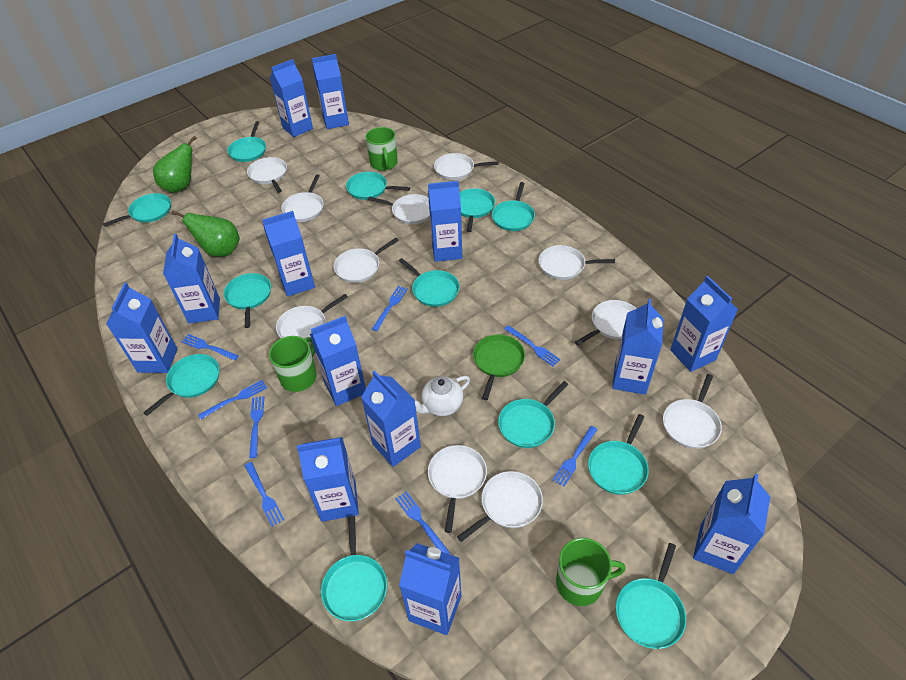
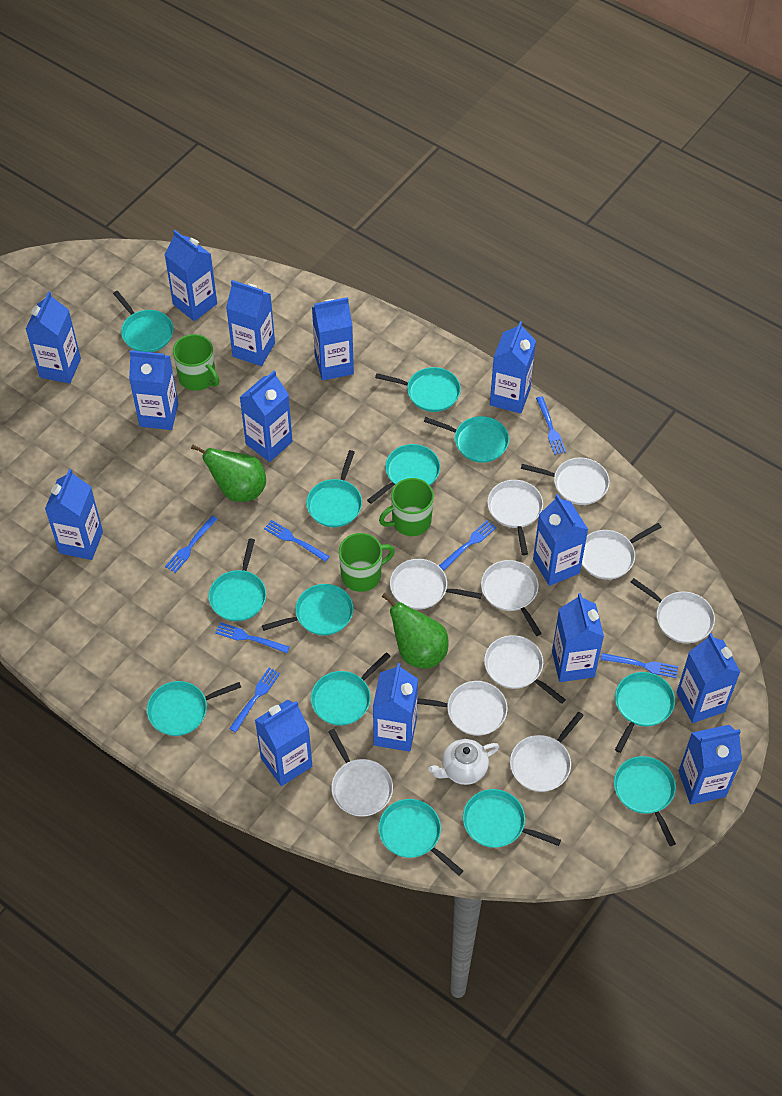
blue carton: 13 -> 14
blue fork: 8 -> 7
green pan: 1 -> 0
turquoise pan: 12 -> 13
white pan: 11 -> 10

